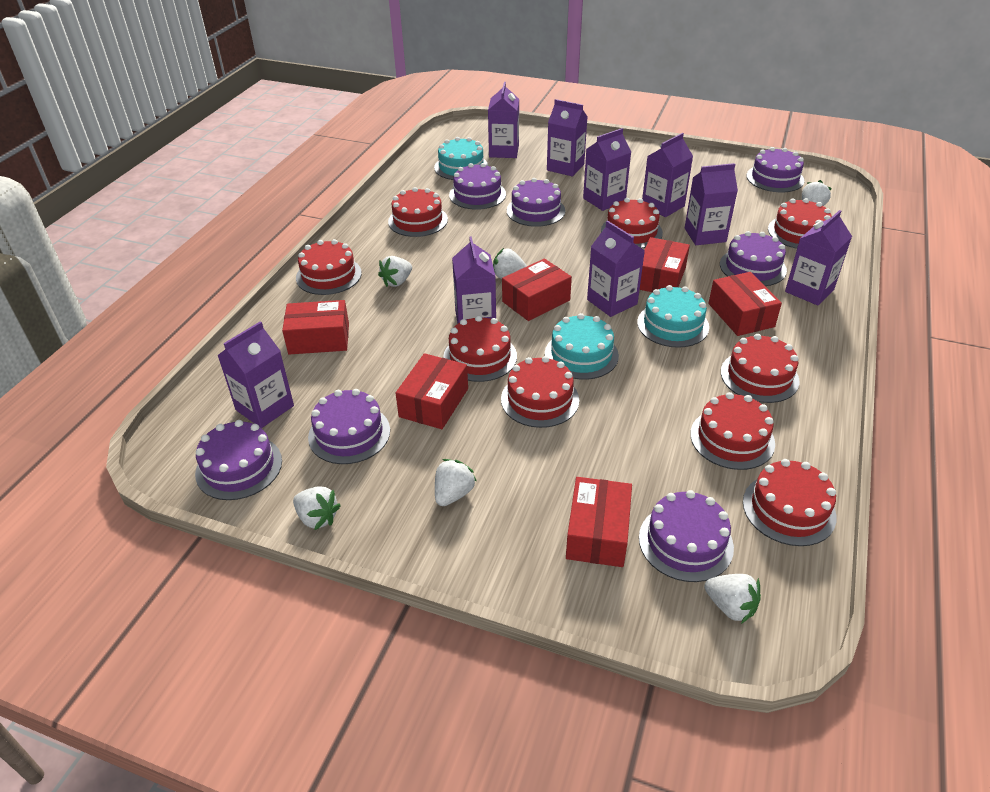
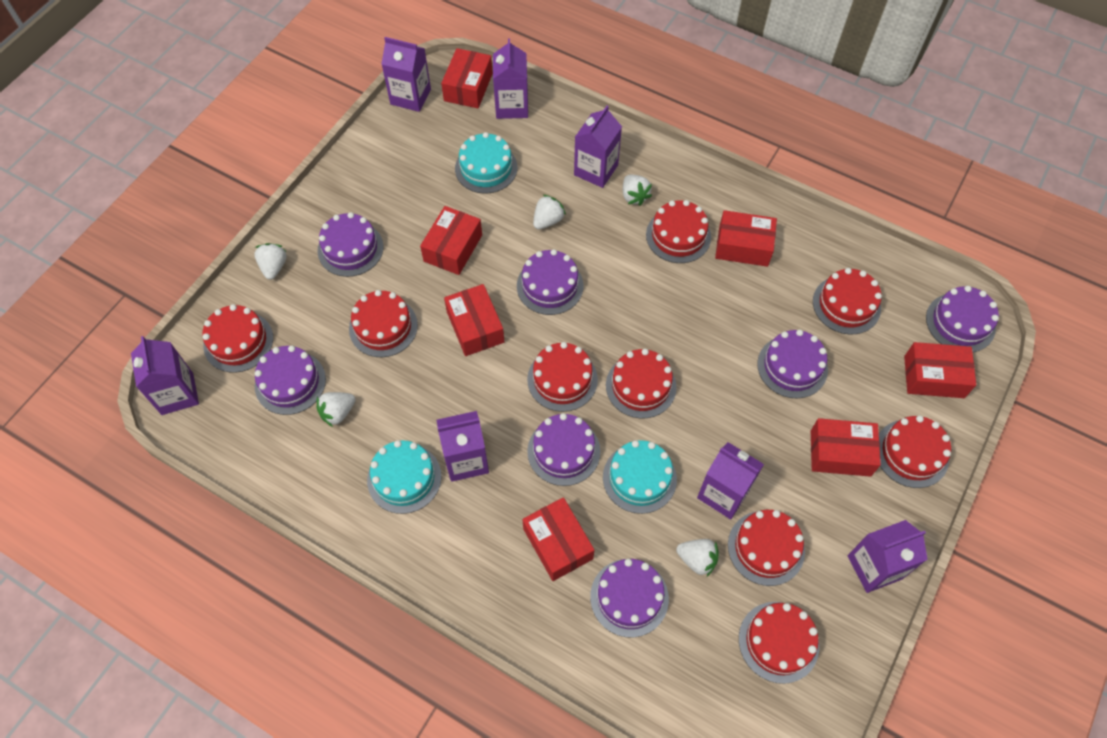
purple carton: 9 -> 7
red box: 6 -> 7
white strawberry: 6 -> 5

